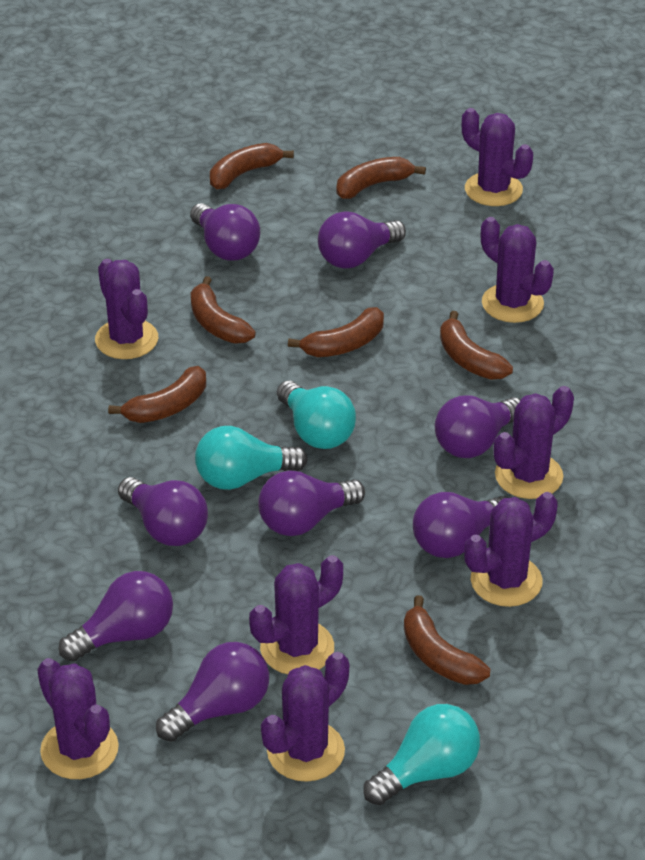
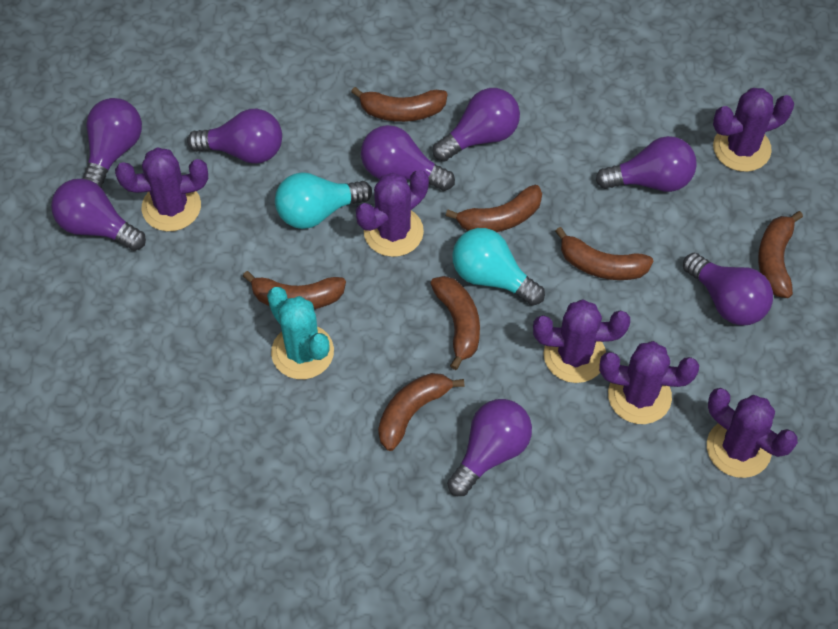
purple cactus: 8 -> 6
turquoise cactus: 0 -> 1
turquoise light bulb: 3 -> 2

